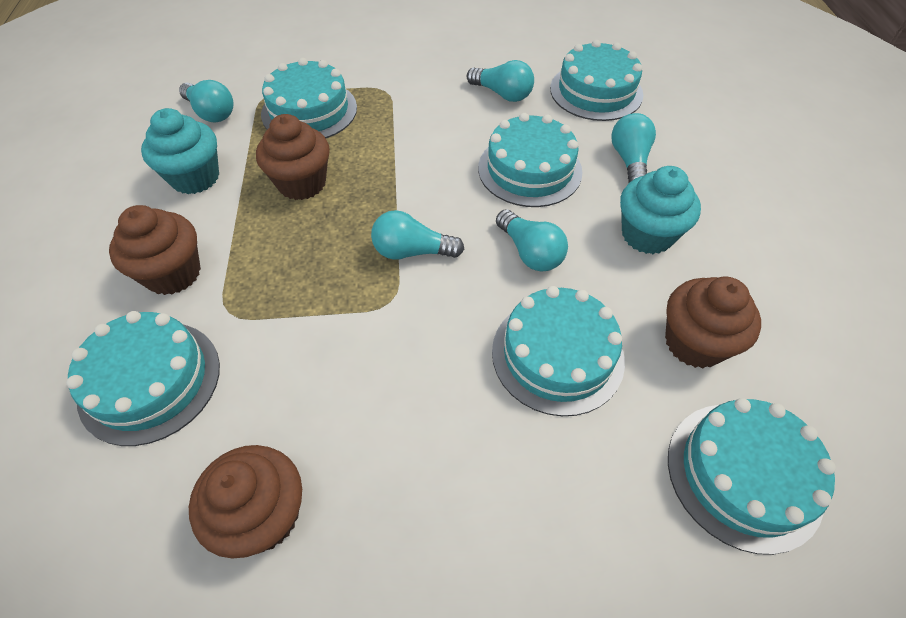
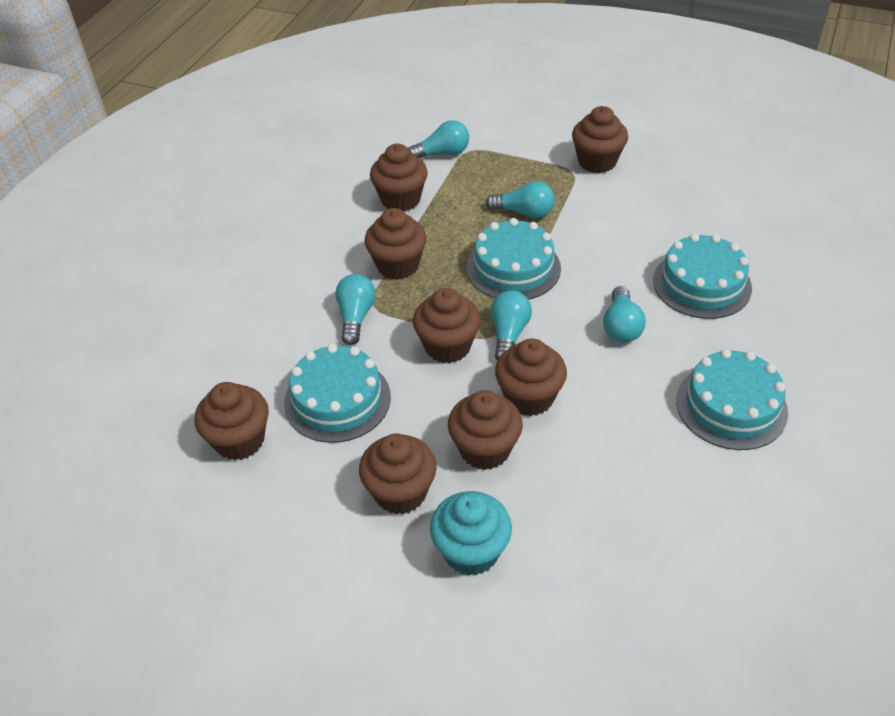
brown cupcake: 4 -> 8
turquoise cake: 6 -> 4
turquoise cupcake: 2 -> 1

